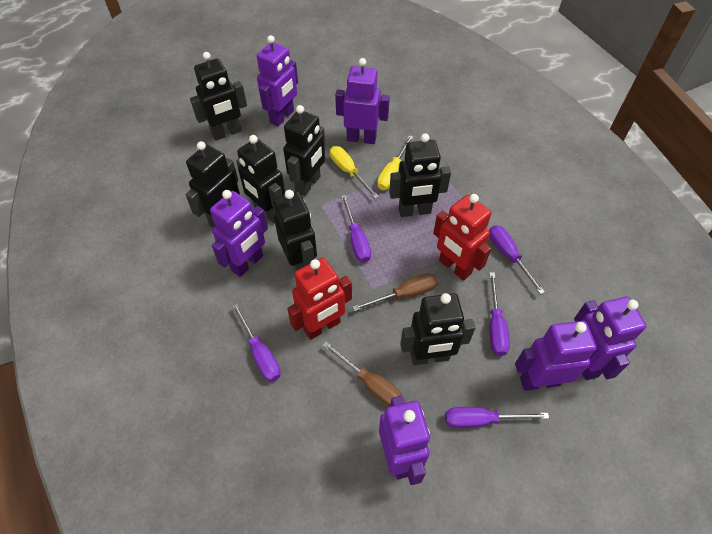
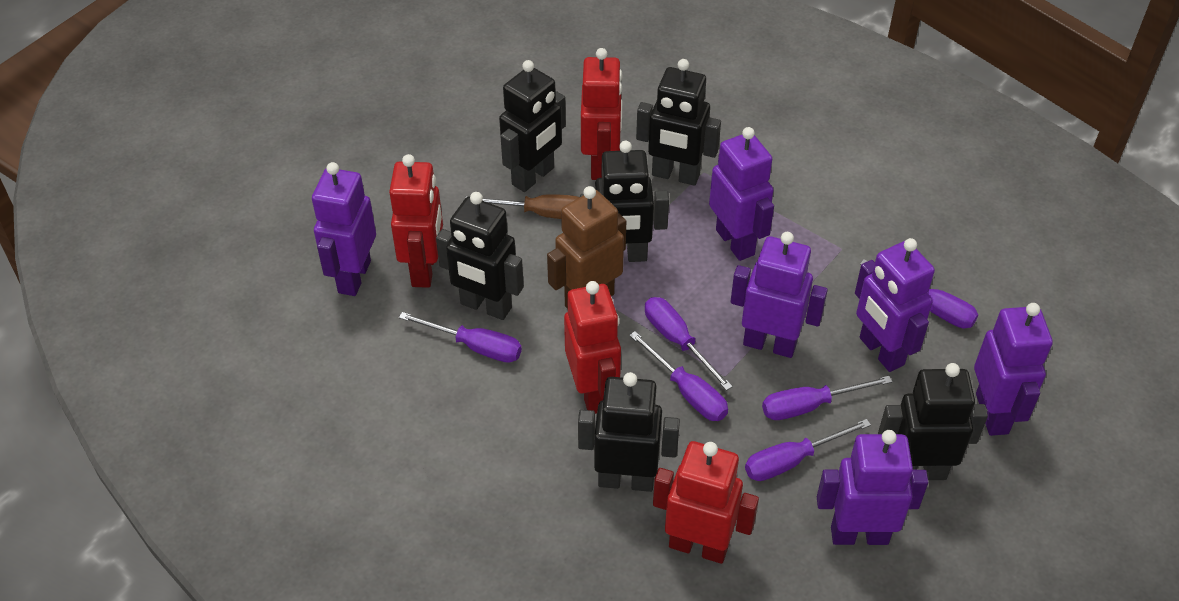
black robot: 7 -> 6
brown robot: 0 -> 1
brown screwdriver: 2 -> 1
purple screwdriver: 5 -> 6
red robot: 2 -> 4
yellow screwdriver: 2 -> 0

